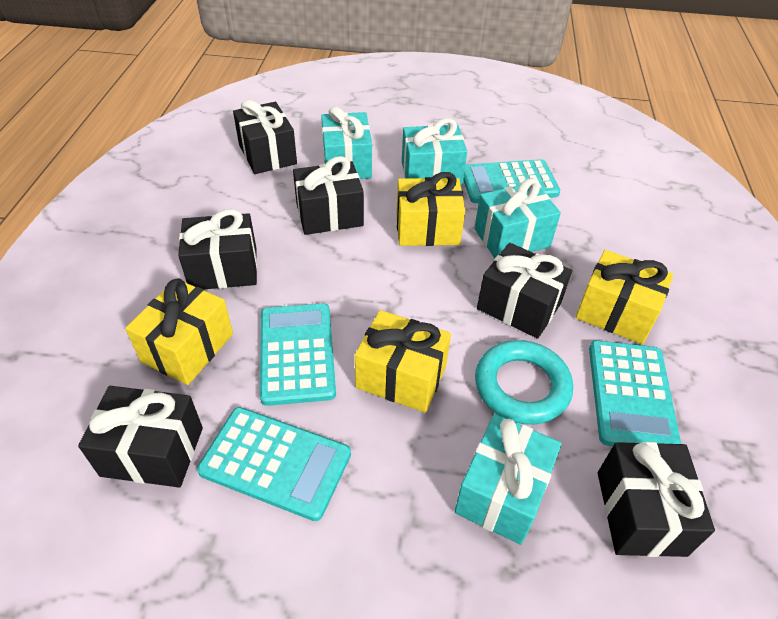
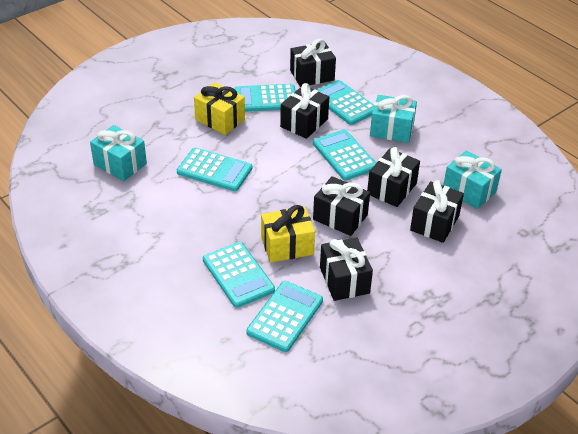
turquoise calculator: 4 -> 6
turquoise gift: 4 -> 3
turquoise ring: 1 -> 0
yellow gift: 4 -> 2

